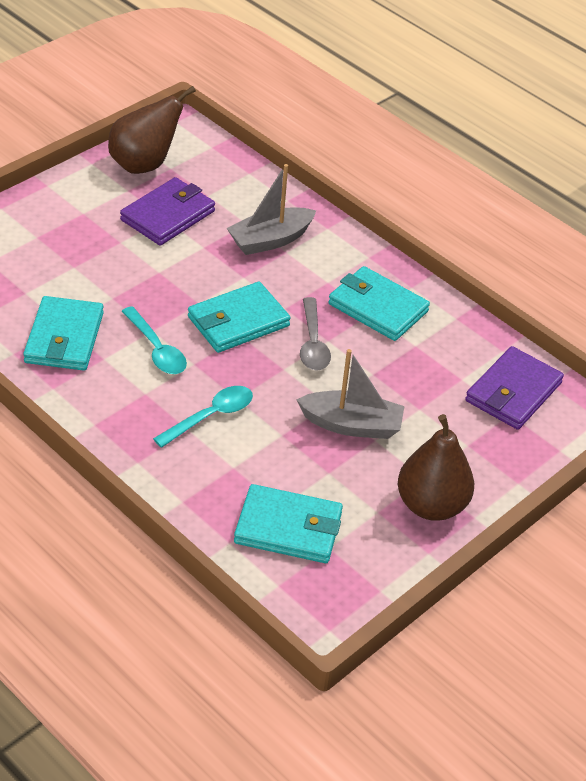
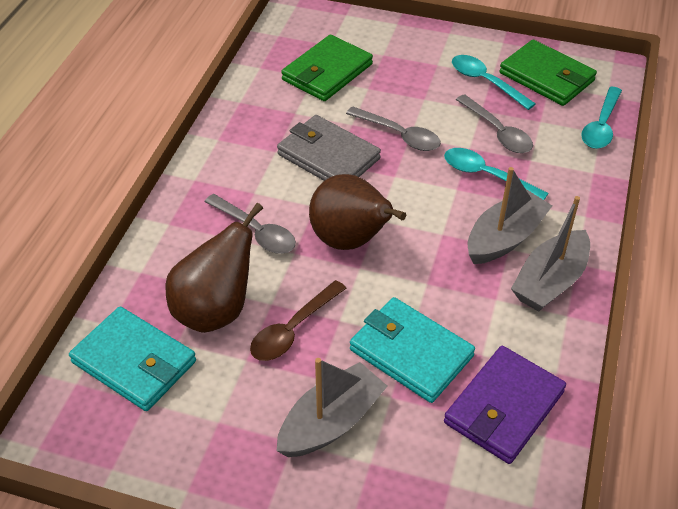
brown spoon: 0 -> 1
green wallet: 0 -> 2
grey boat: 2 -> 3
grey spoon: 1 -> 3
grey wallet: 0 -> 1
purple wallet: 2 -> 1
turquoise spoon: 2 -> 3
turquoise wallet: 4 -> 2

